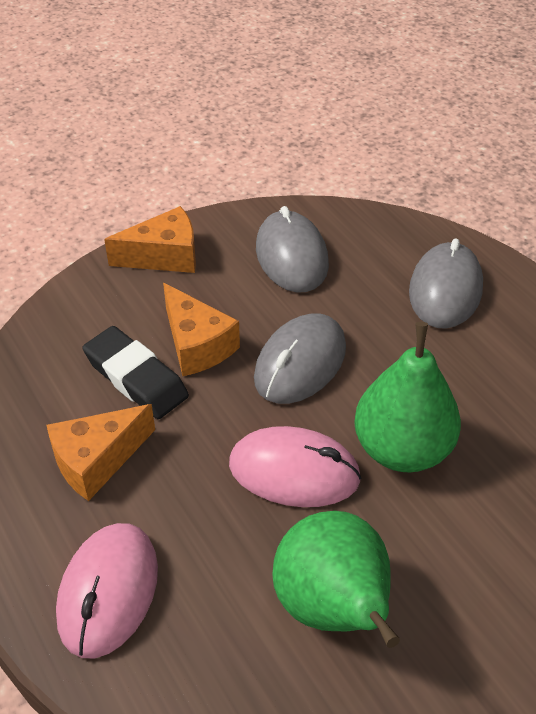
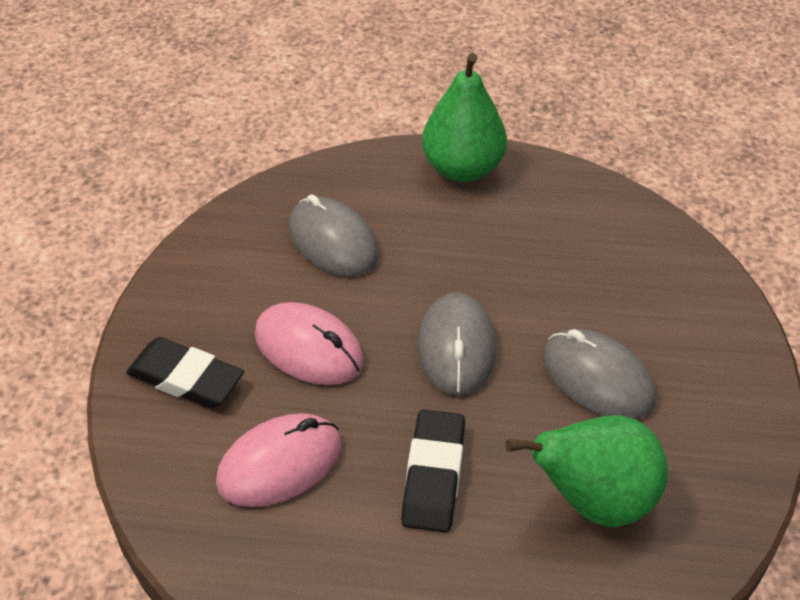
black eraser: 1 -> 2
orange cheese: 3 -> 0

